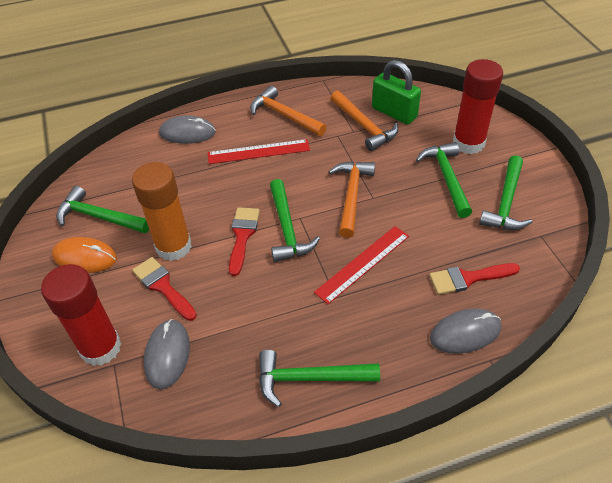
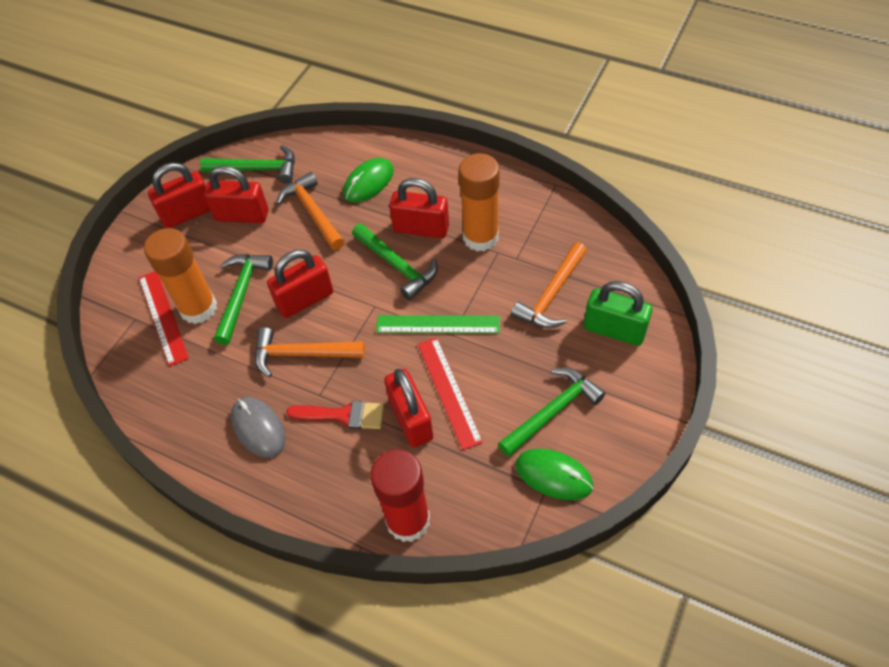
green hammer: 5 -> 4
green mouse: 0 -> 2
green ruler: 0 -> 1
grey mouse: 3 -> 1
orange glue stick: 1 -> 2
orange mouse: 1 -> 0
red brush: 3 -> 1
red glue stick: 2 -> 1
red padlock: 0 -> 5

